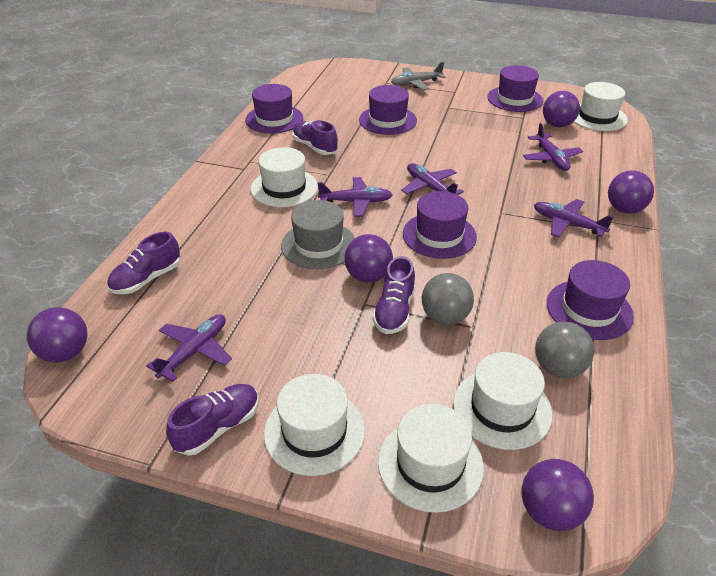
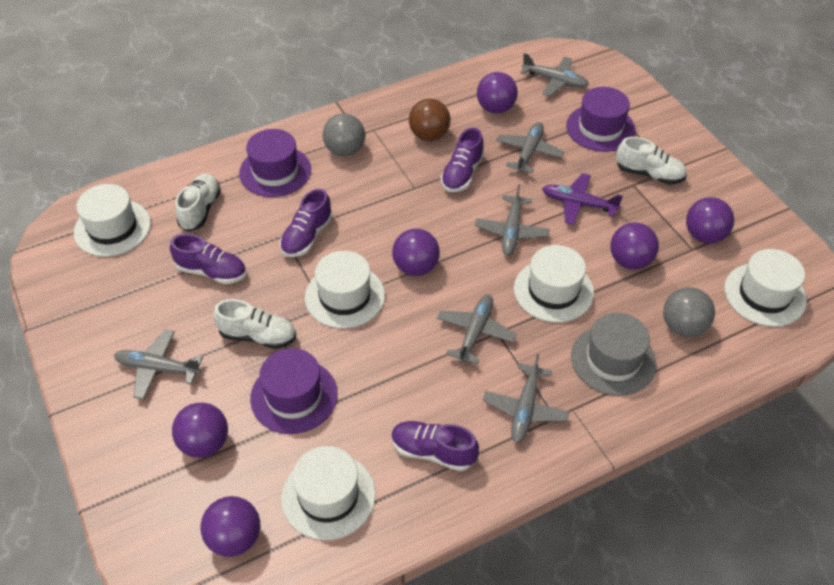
brown ball: 0 -> 1
grey plane: 1 -> 6
purple ball: 5 -> 6
purple hat: 5 -> 3
purple plane: 5 -> 1
white shoe: 0 -> 3

